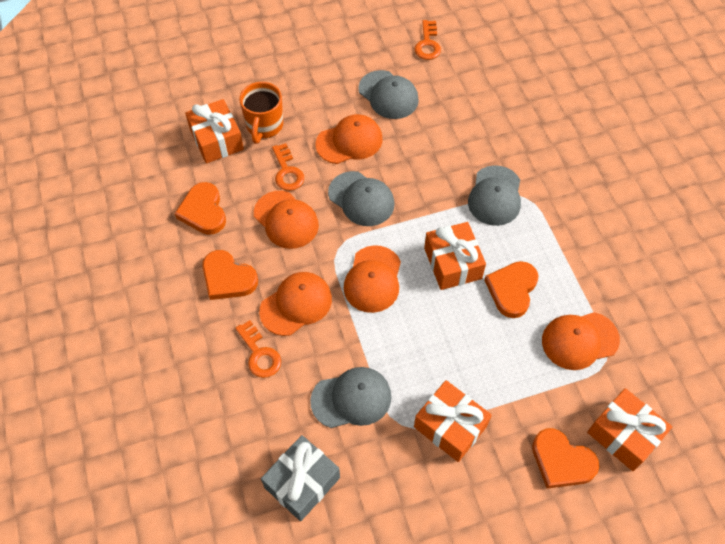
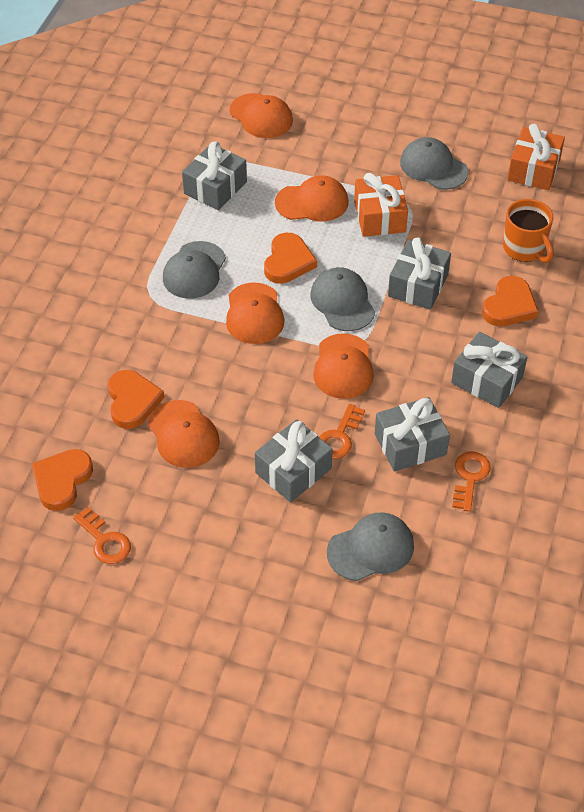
grey gift: 1 -> 5
orange gift: 4 -> 2

